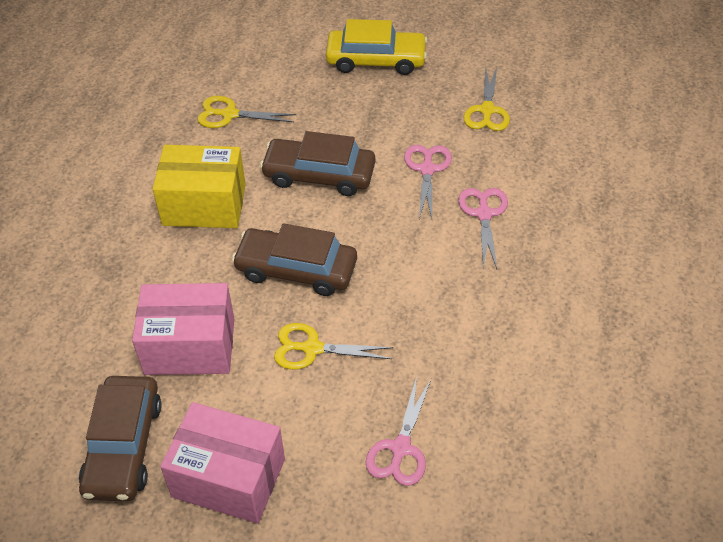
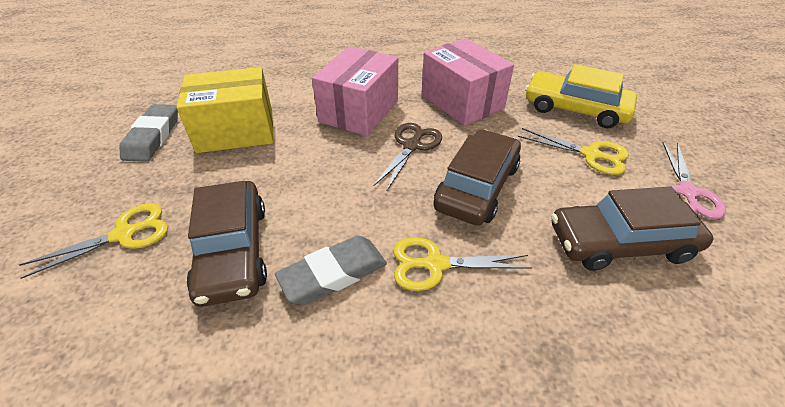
brown scissors: 0 -> 1
grey eraser: 0 -> 2
pink scissors: 3 -> 1

